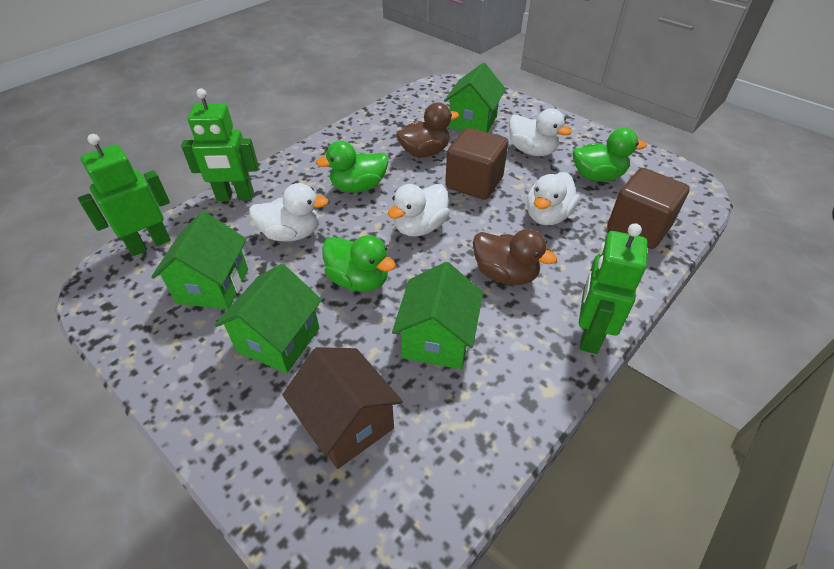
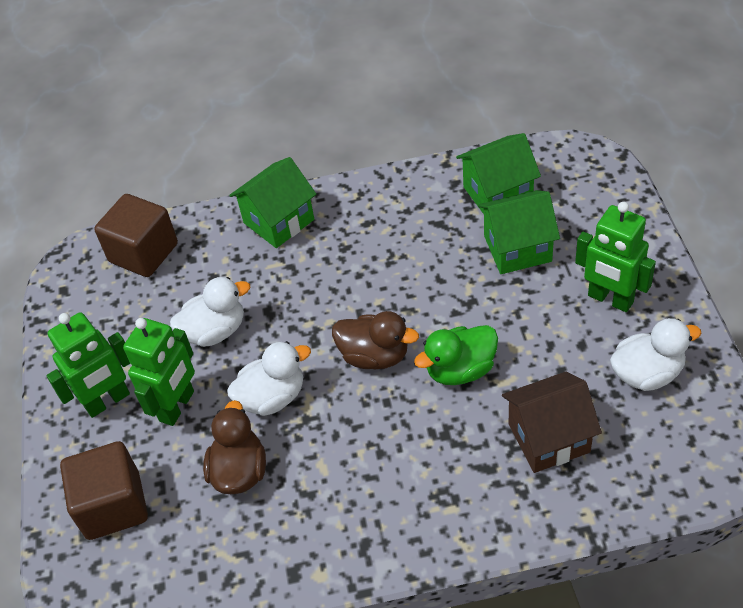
green duck: 3 -> 1
green house: 4 -> 3
white duck: 4 -> 3

